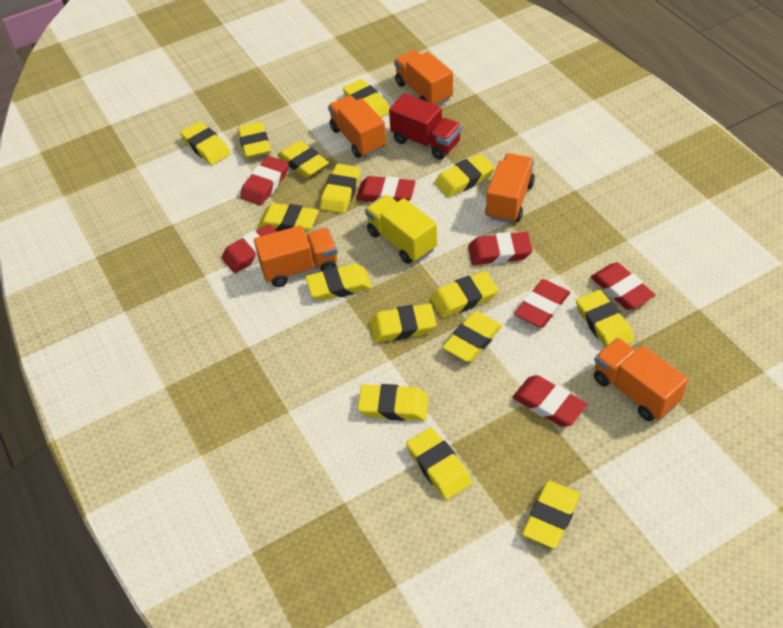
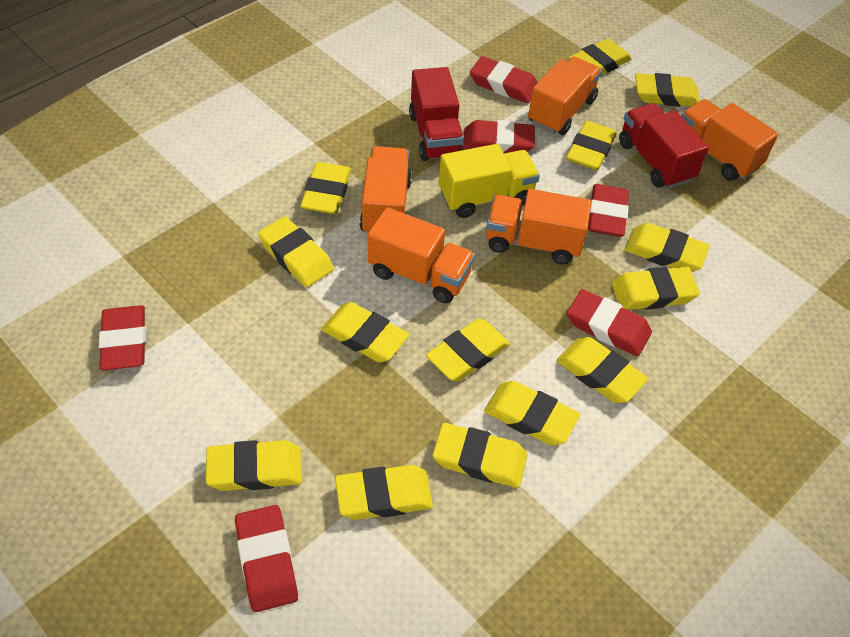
red eraser: 7 -> 6
red truck: 1 -> 2
yellow eraser: 15 -> 14

